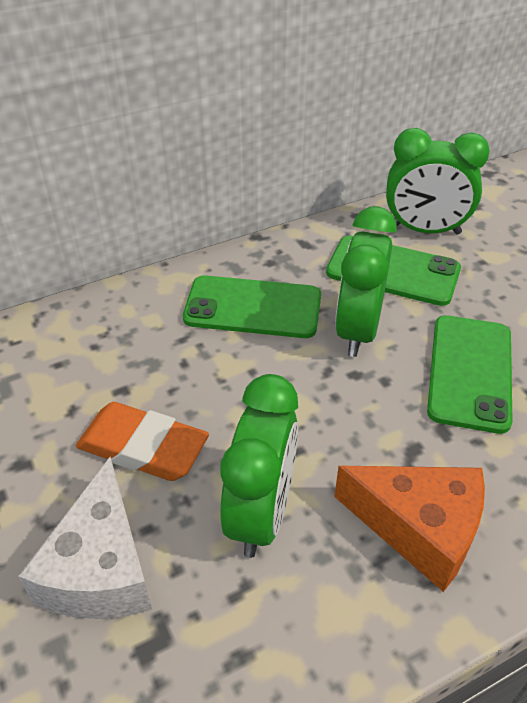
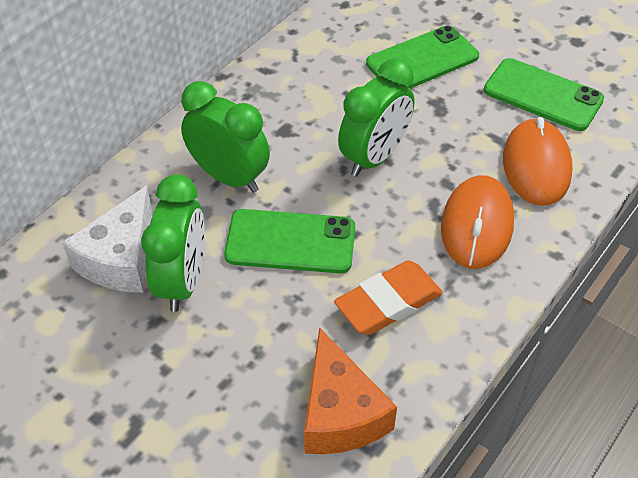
orange mouse: 0 -> 2

